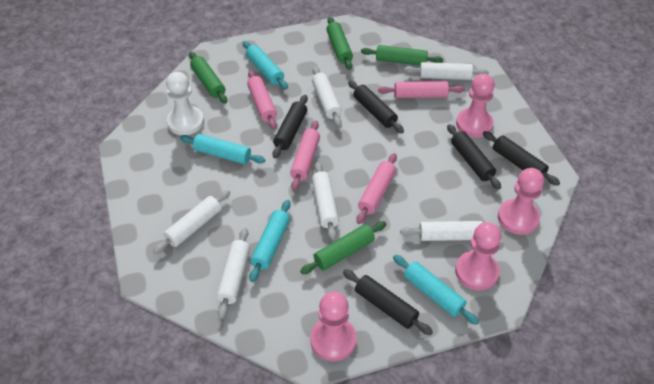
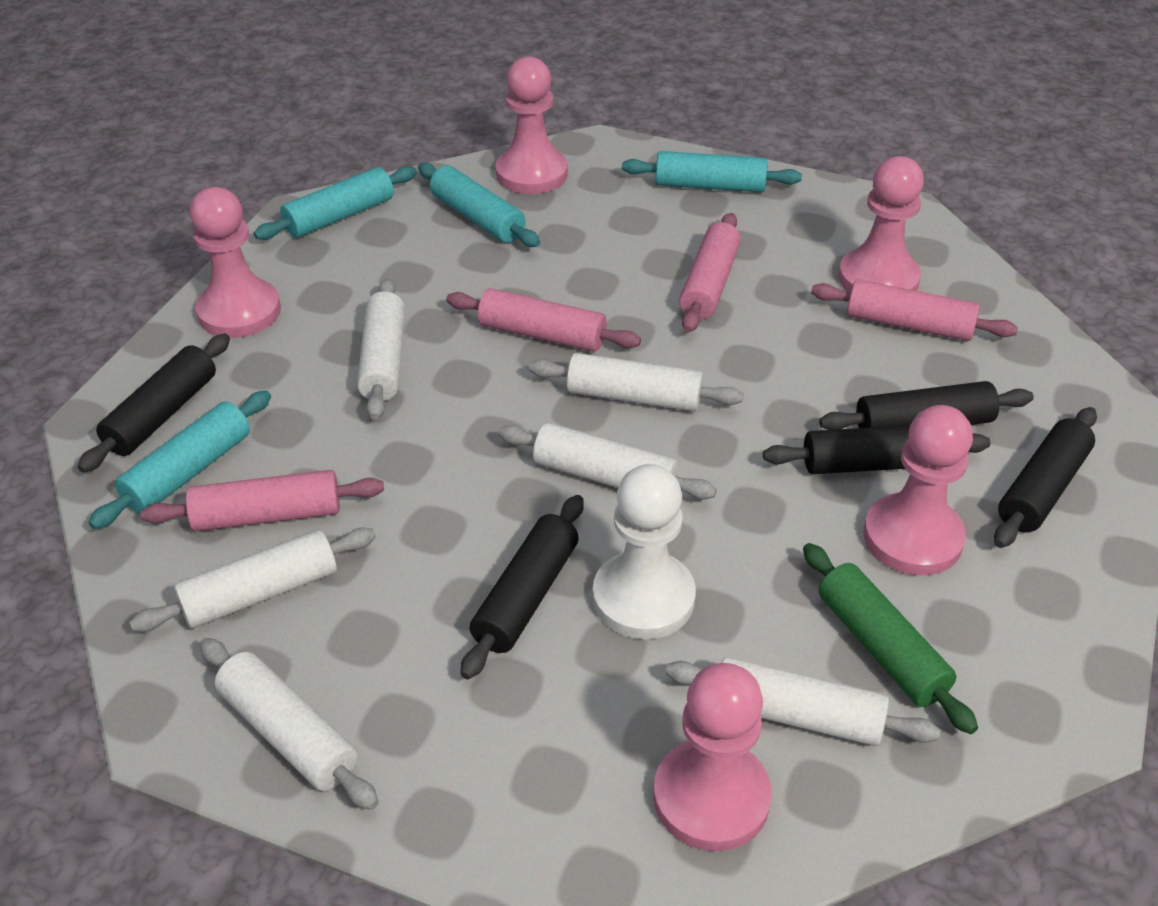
green rolling pin: 4 -> 1
pink pawn: 4 -> 5

